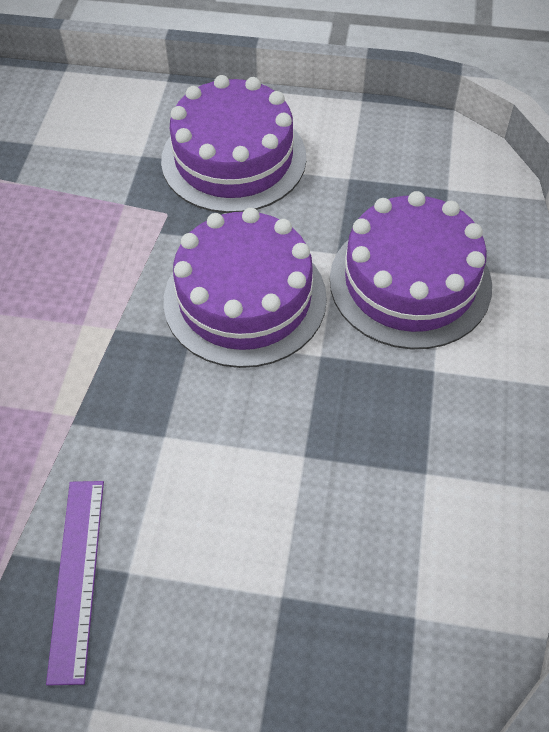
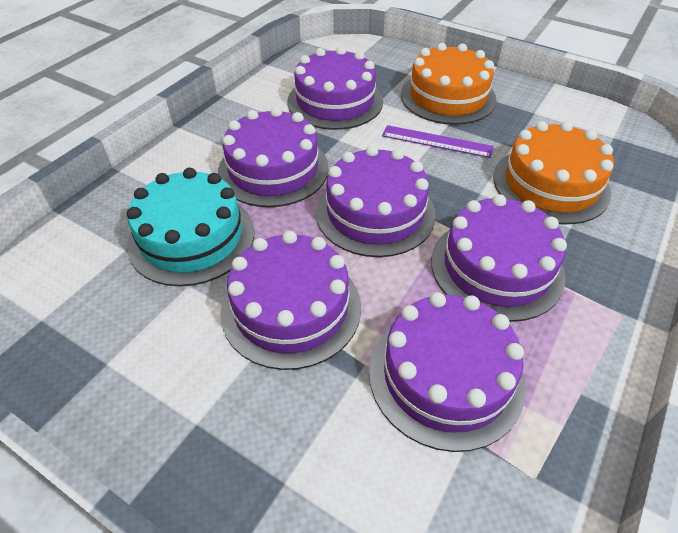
orange cake: 0 -> 2
purple cake: 3 -> 6
turquoise cake: 0 -> 1

